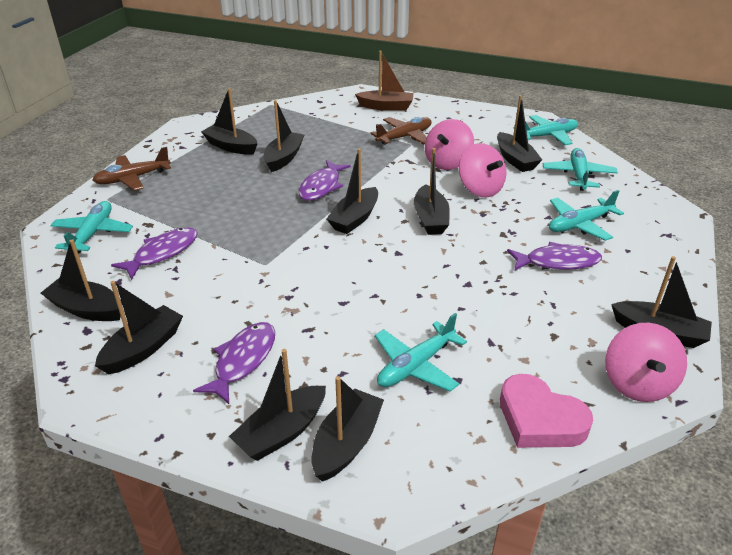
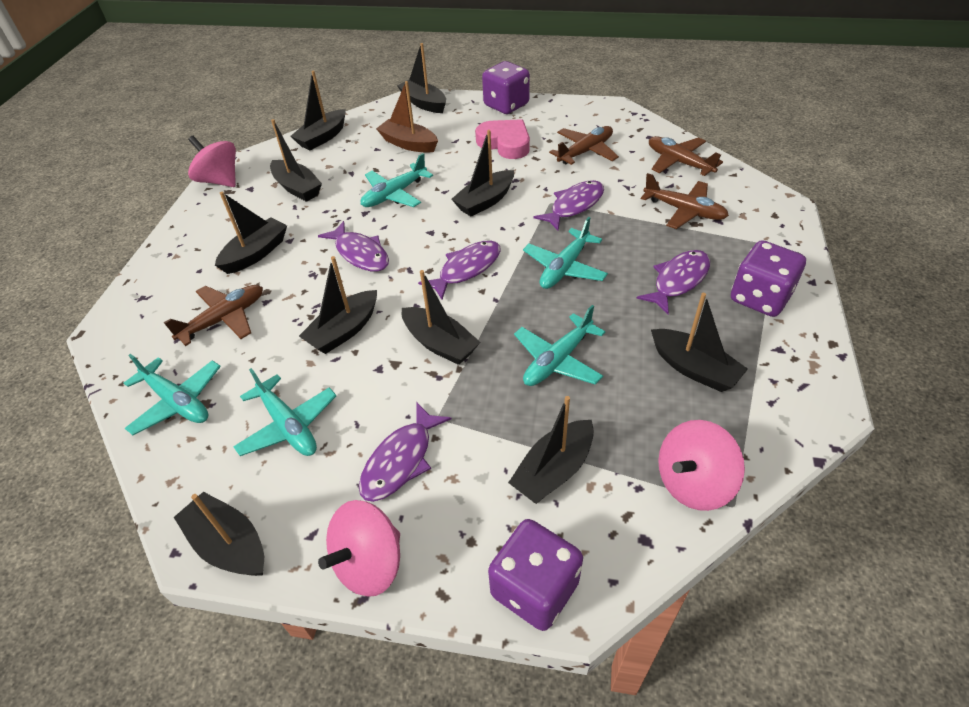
brown plane: 2 -> 4
purple dice: 0 -> 3
purple fish: 4 -> 5

